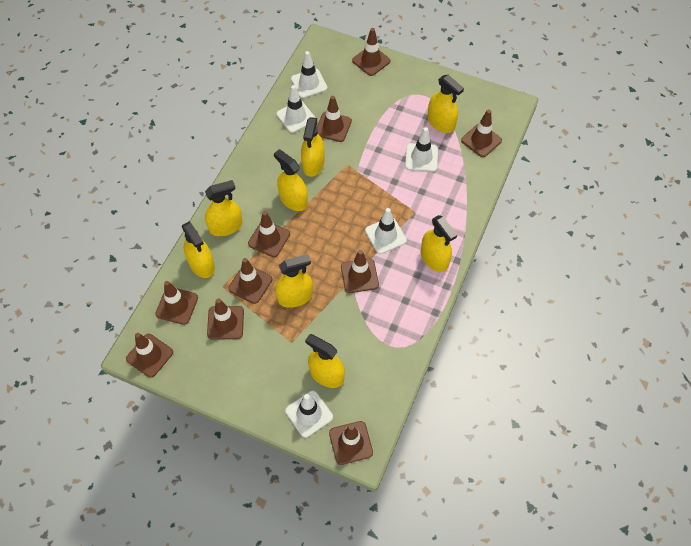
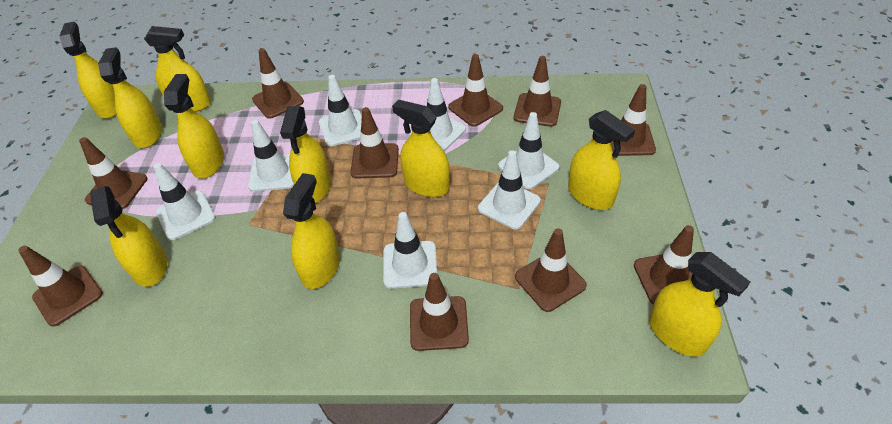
white traffic cone: 5 -> 7
yellow spray bottle: 8 -> 10

